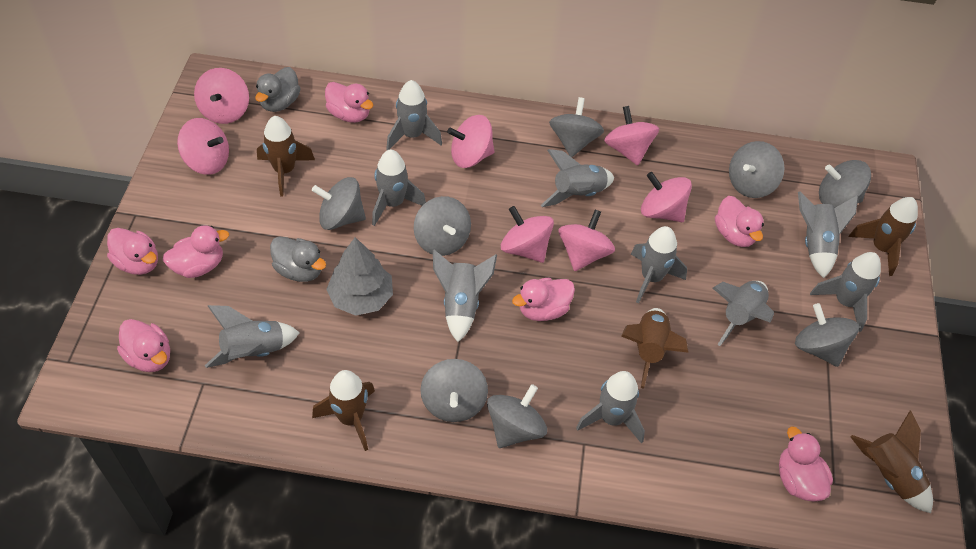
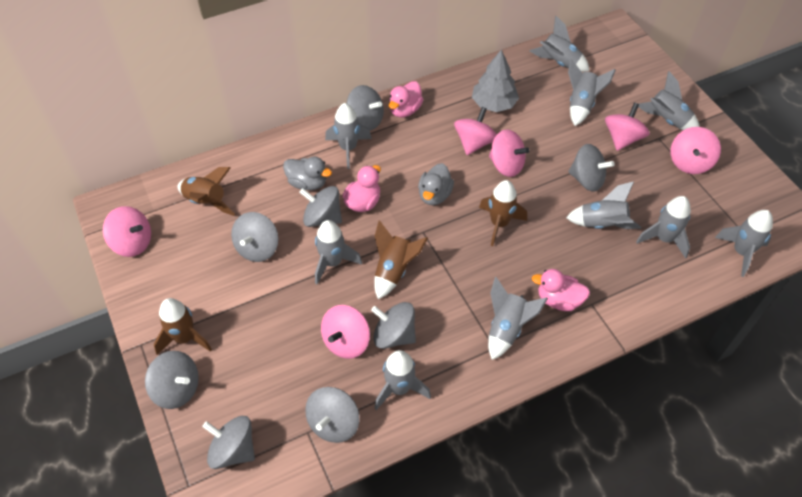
brown rocket: 5 -> 4
pink duck: 7 -> 3
pink spinning top: 7 -> 6

